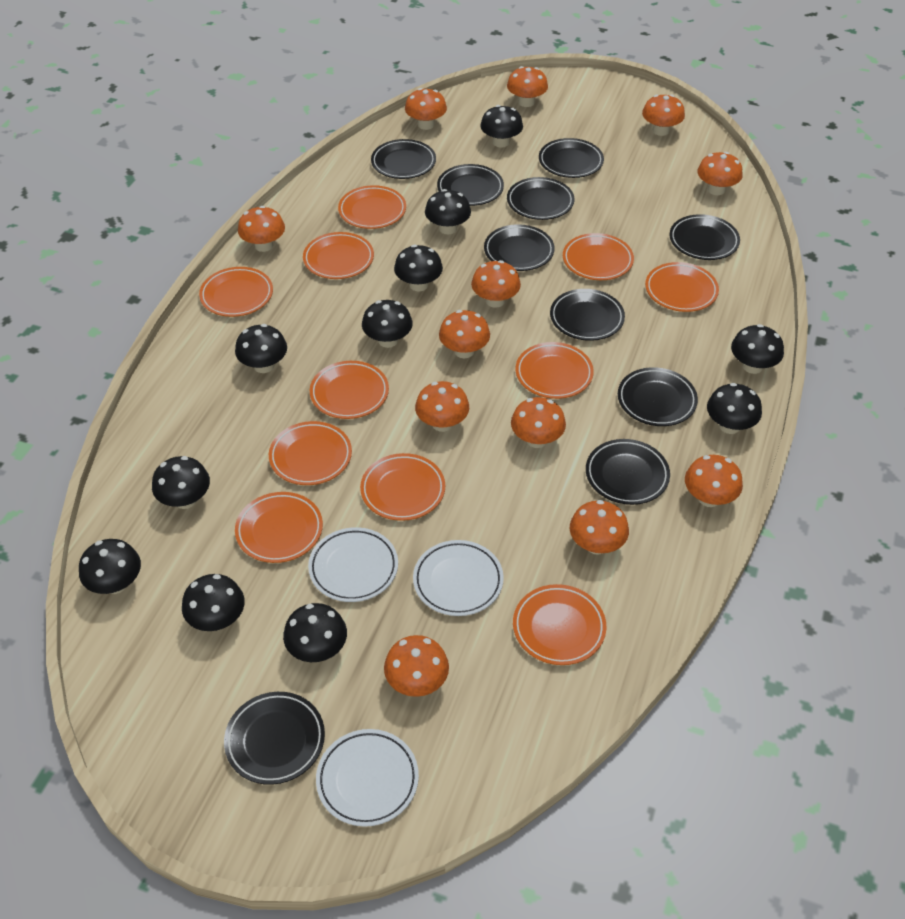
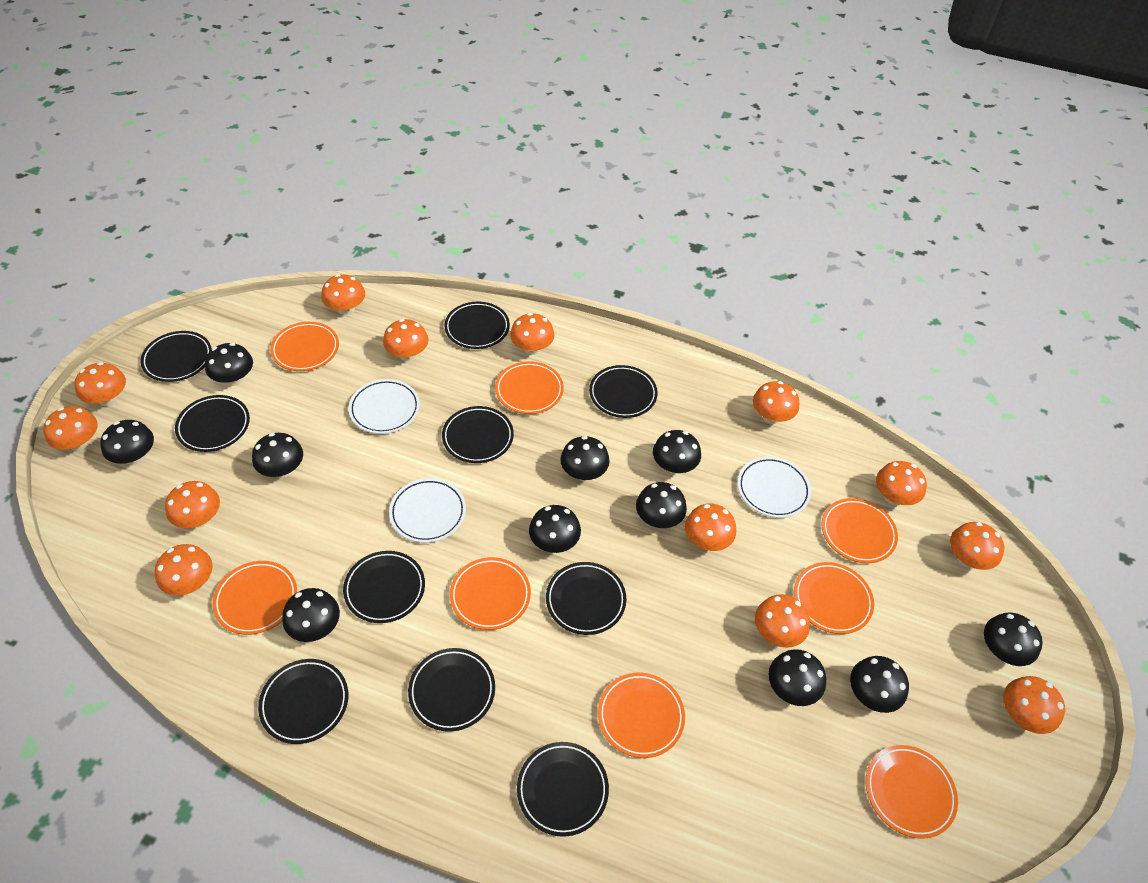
orange mushroom: 12 -> 13
orange plate: 11 -> 8

